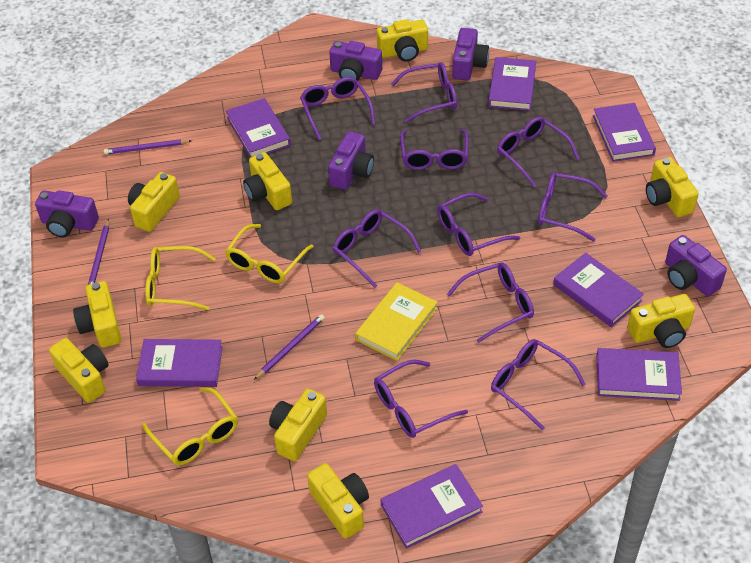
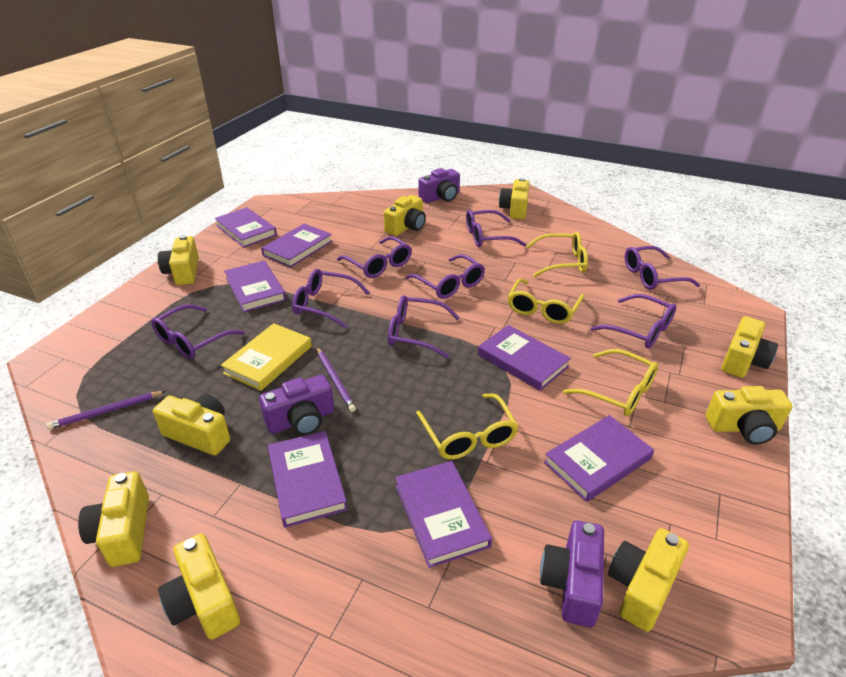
purple camera: 5 -> 3
purple glasses: 10 -> 8
purple pencil: 3 -> 2
yellow glasses: 3 -> 4

